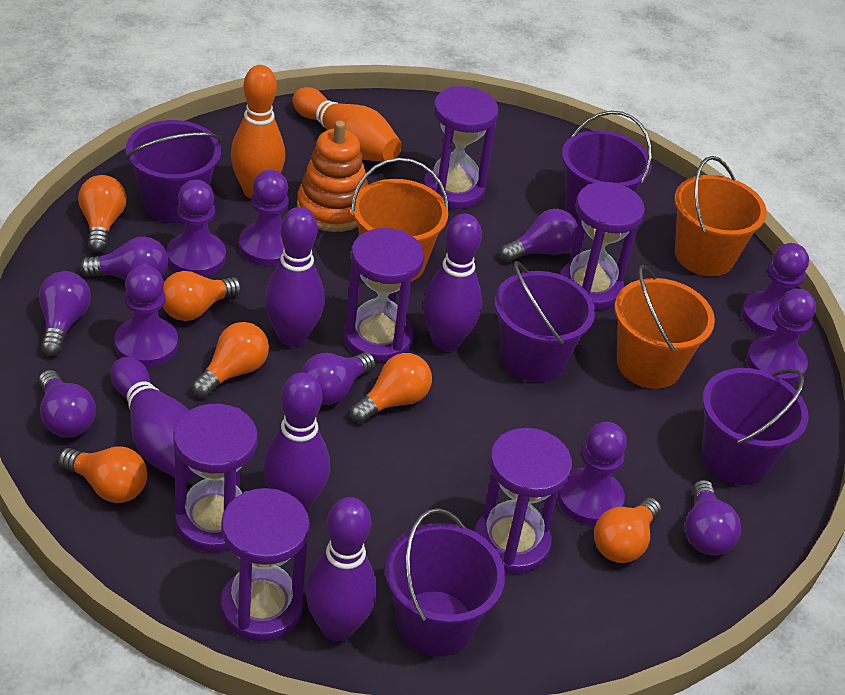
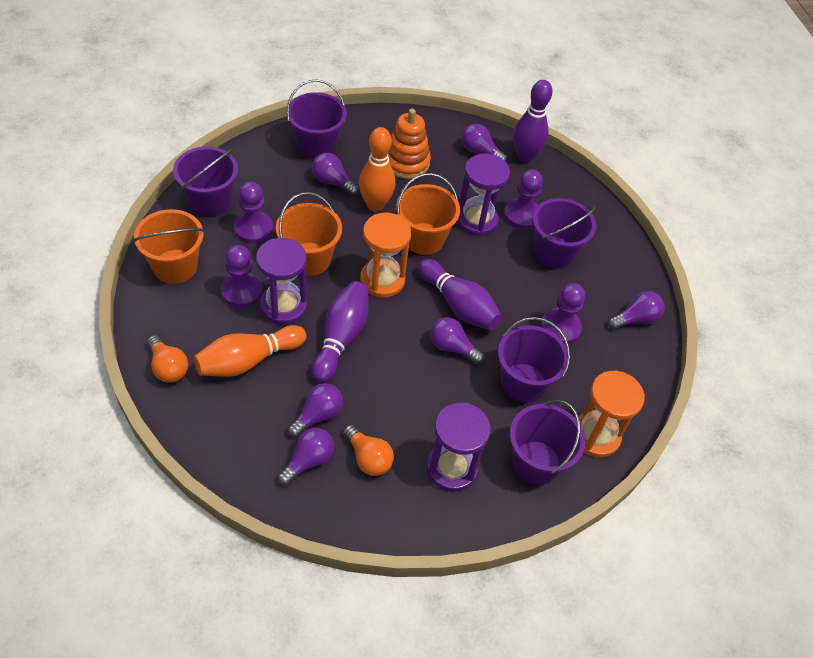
orange hourglass: 0 -> 2
orange light bulb: 6 -> 2
purple bowling pin: 5 -> 3
purple hourglass: 6 -> 3
purple pawn: 6 -> 4

